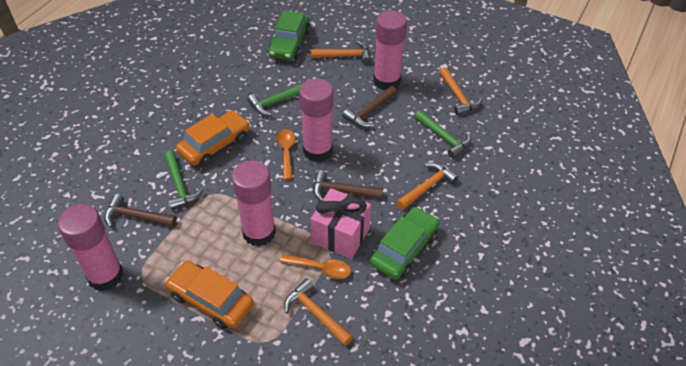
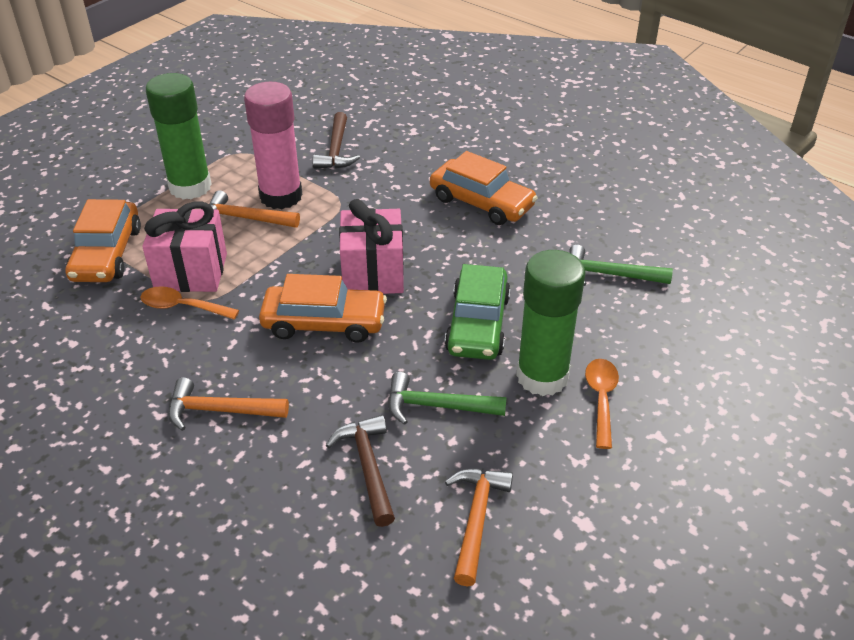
brown hammer: 3 -> 2
green car: 2 -> 1
green glue stick: 0 -> 2
green hammer: 3 -> 2
orange car: 2 -> 3
orange hammer: 4 -> 3
pink gift: 1 -> 2
pink glue stick: 4 -> 1

